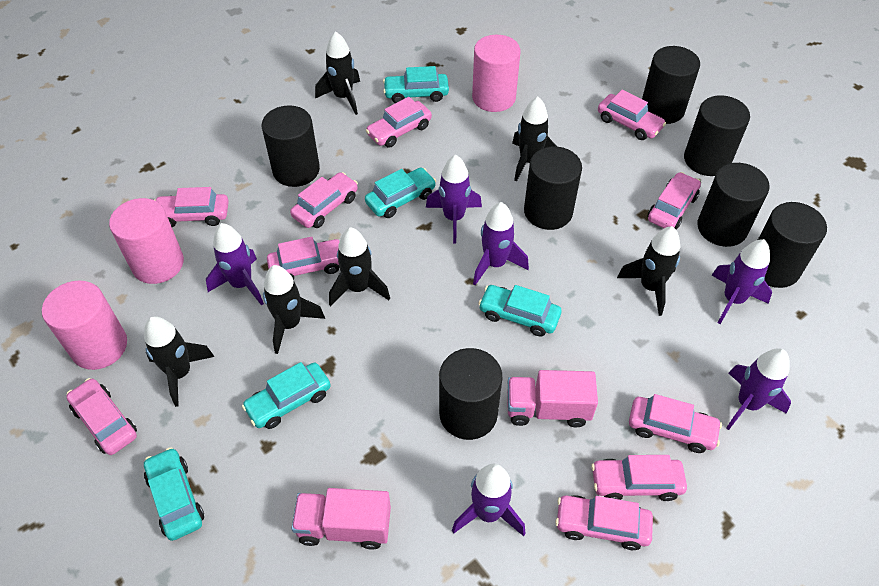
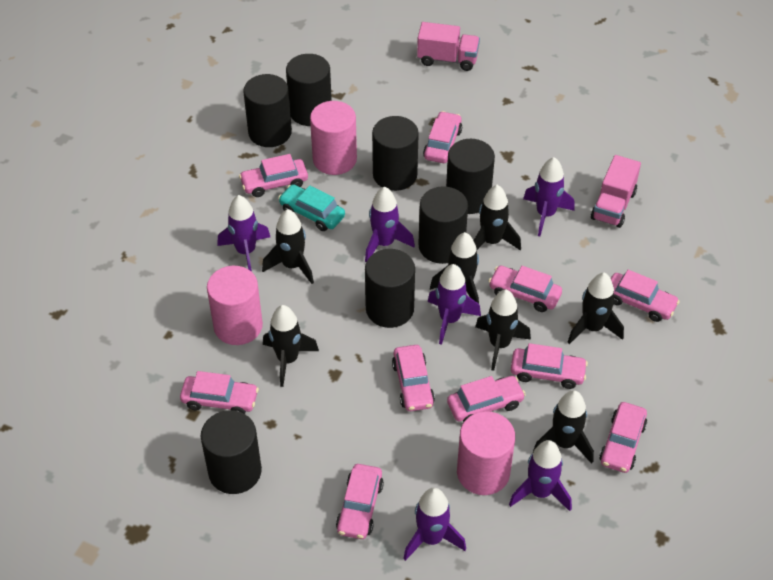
black rocket: 6 -> 7
turquoise car: 5 -> 1

